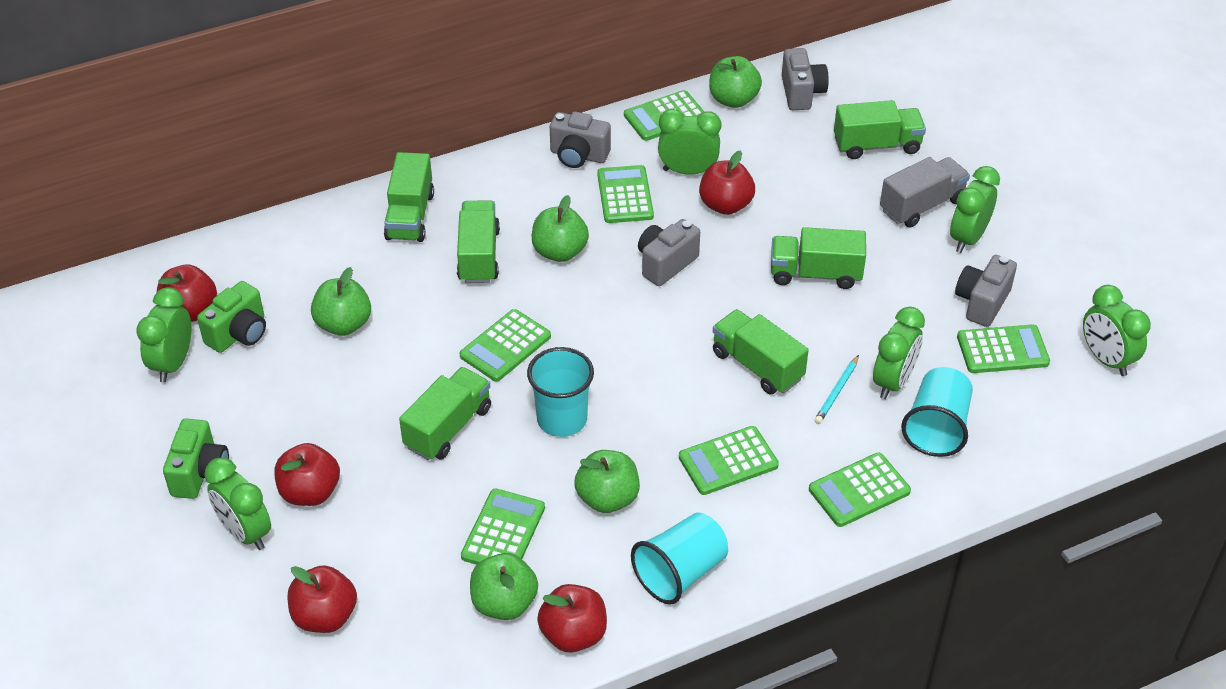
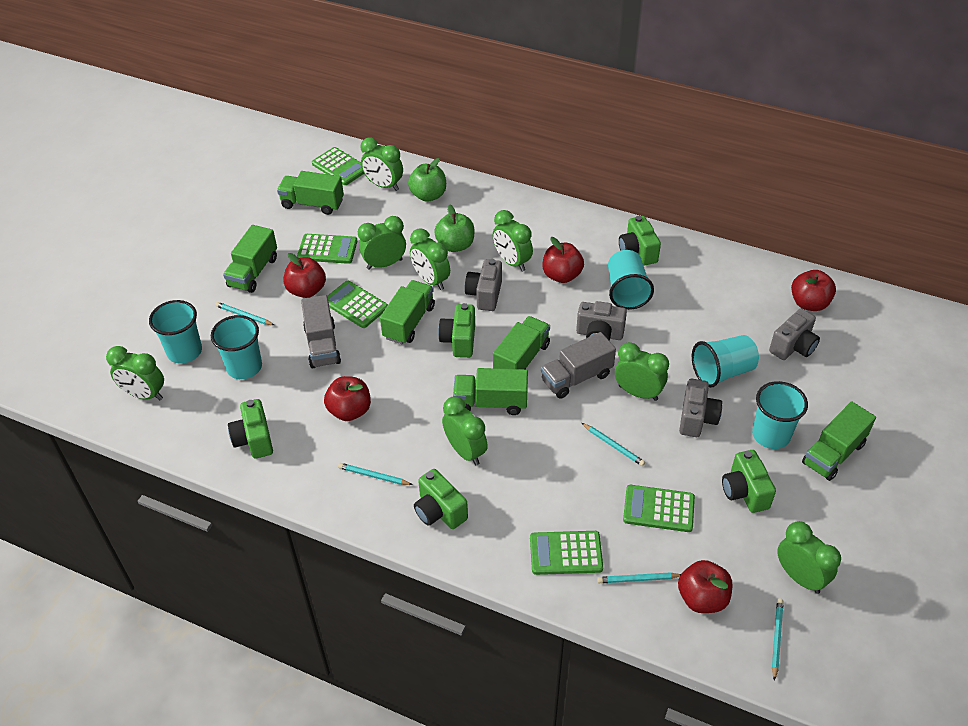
green apple: 5 -> 2
green calculator: 7 -> 5
green camera: 2 -> 5
green clock: 6 -> 8
grey truck: 1 -> 2
turquoise cup: 3 -> 5
turquoise pencil: 1 -> 5

